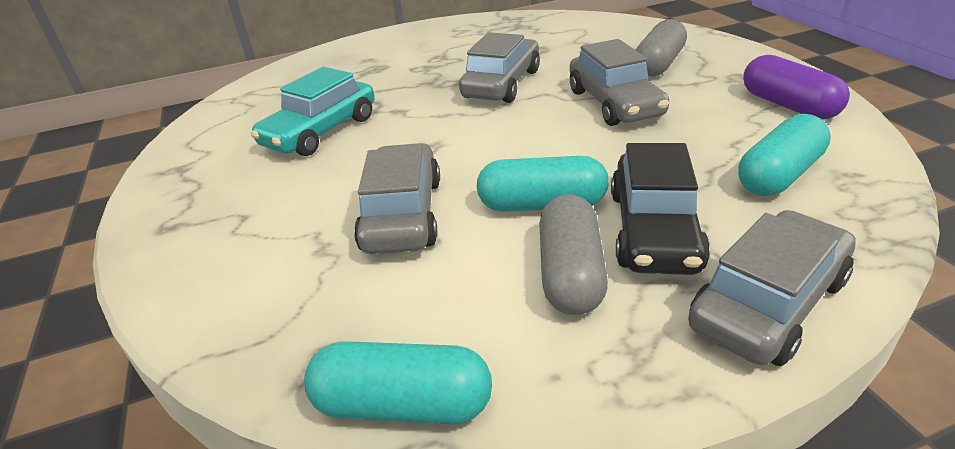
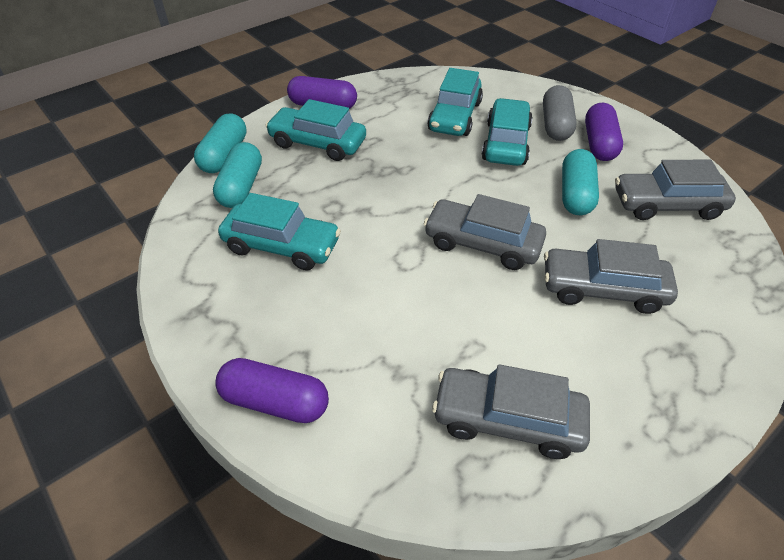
black car: 1 -> 0
grey capsule: 2 -> 1
purple capsule: 1 -> 3
turquoise car: 1 -> 4

